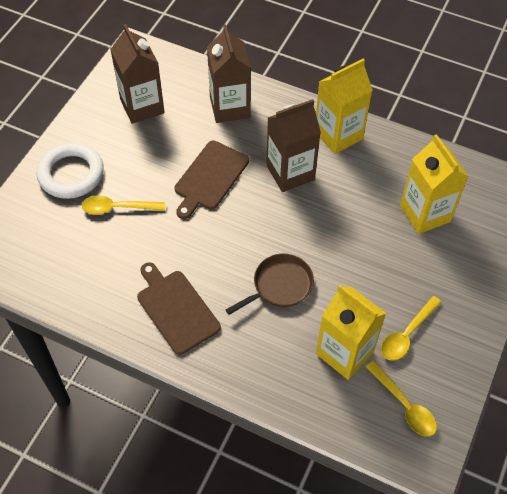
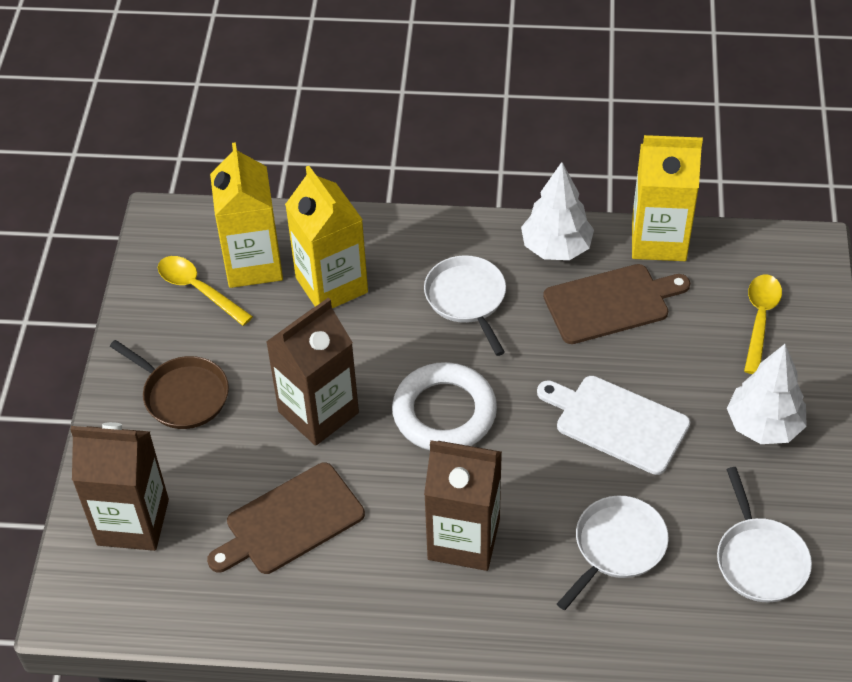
white cutting board: 0 -> 1
white pan: 0 -> 3
white tree: 0 -> 2
yellow spoon: 3 -> 2

